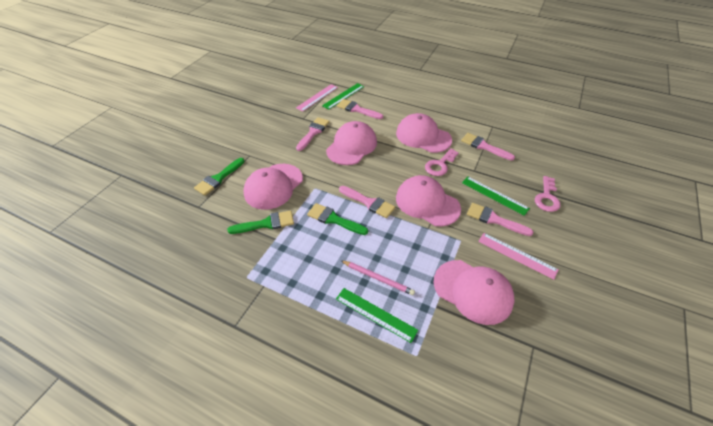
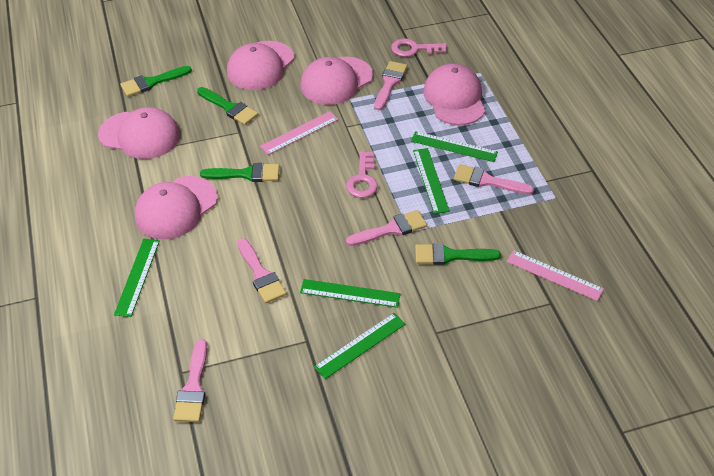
green brush: 3 -> 4
green ruler: 3 -> 5
pink pencil: 1 -> 0

